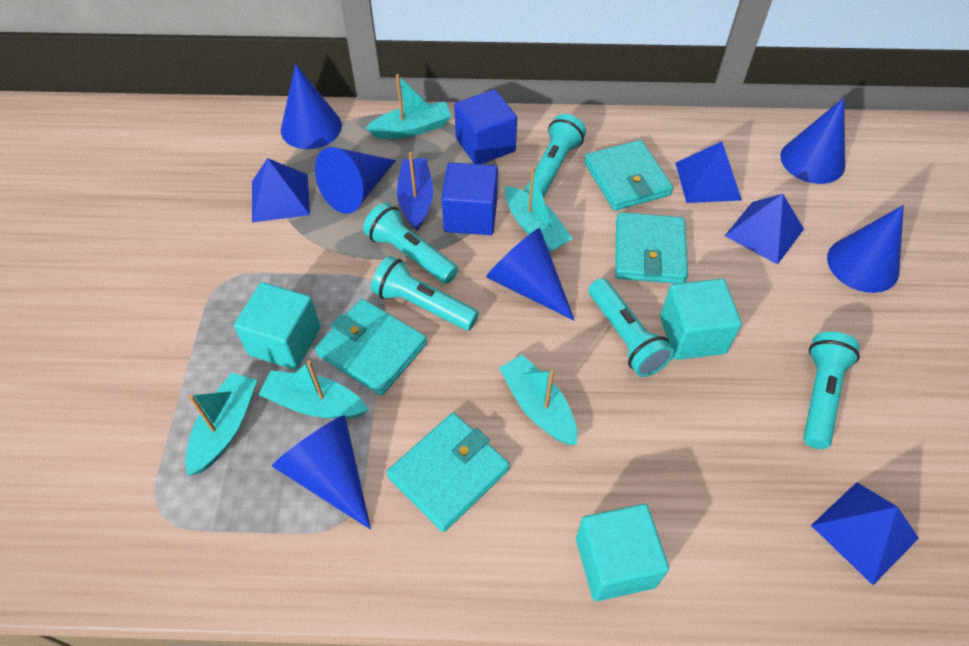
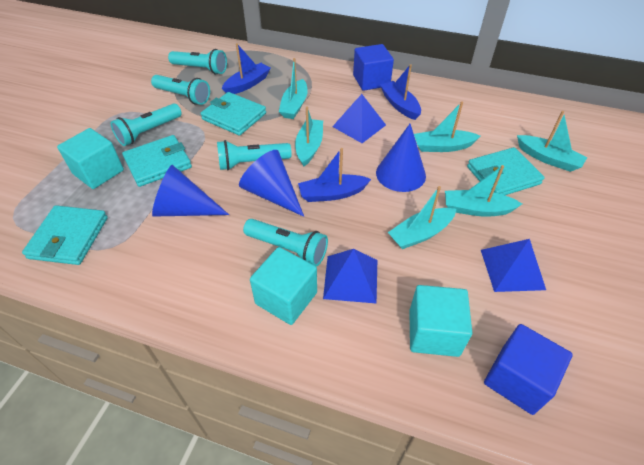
blue boat: 1 -> 3
blue cone: 6 -> 3
blue pyramid: 4 -> 3
turquoise boat: 5 -> 6

